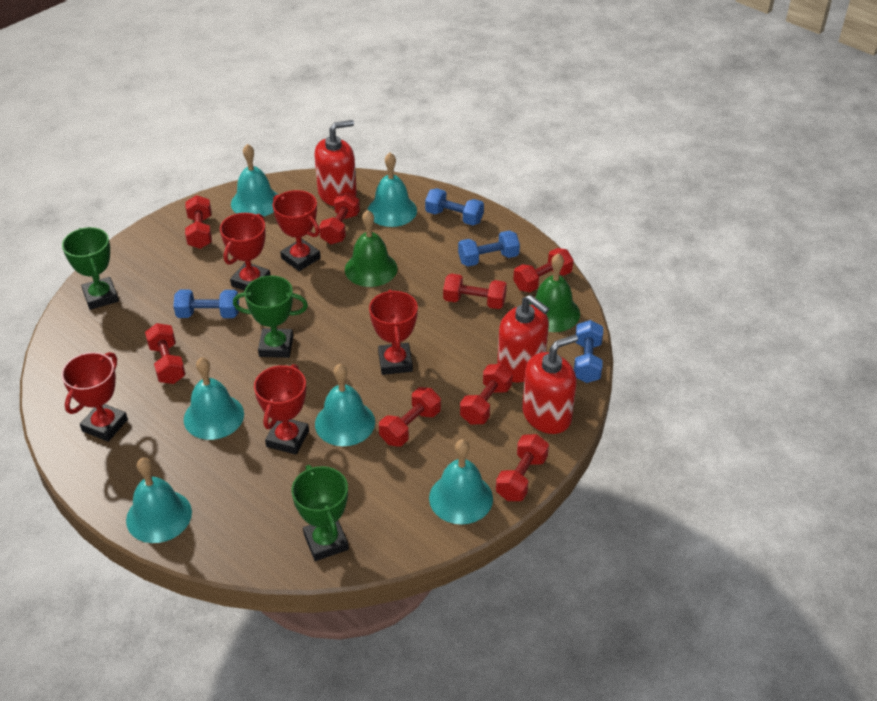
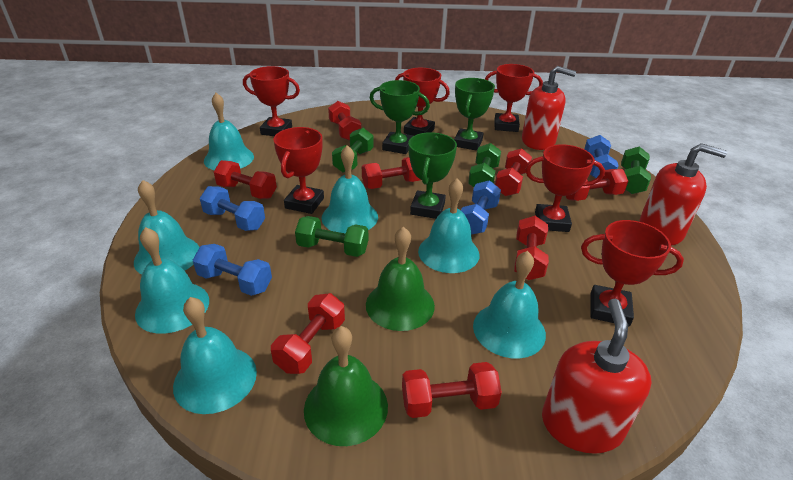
green dumbbell: 0 -> 4
red trophy: 5 -> 6
turquoise bell: 6 -> 7

